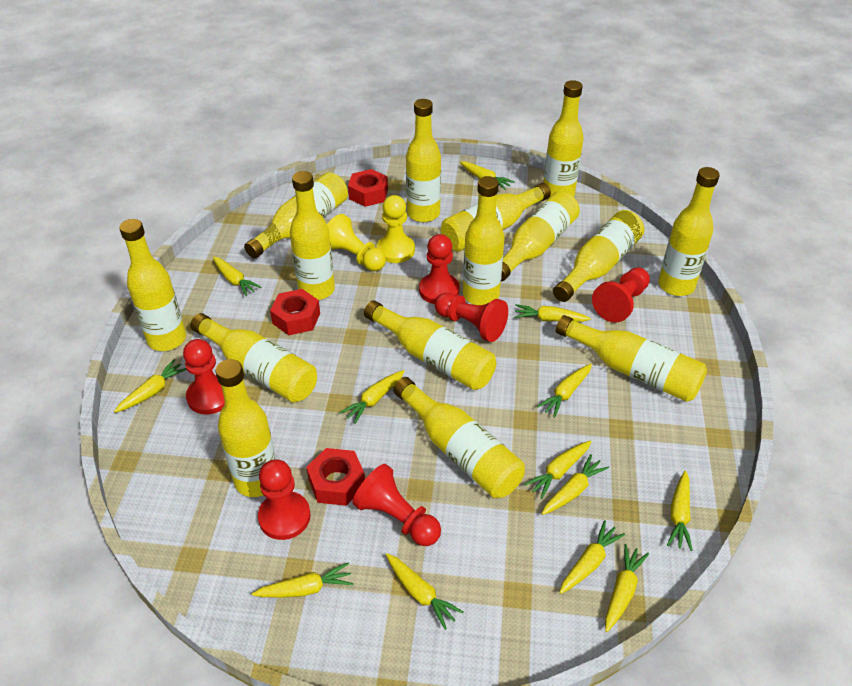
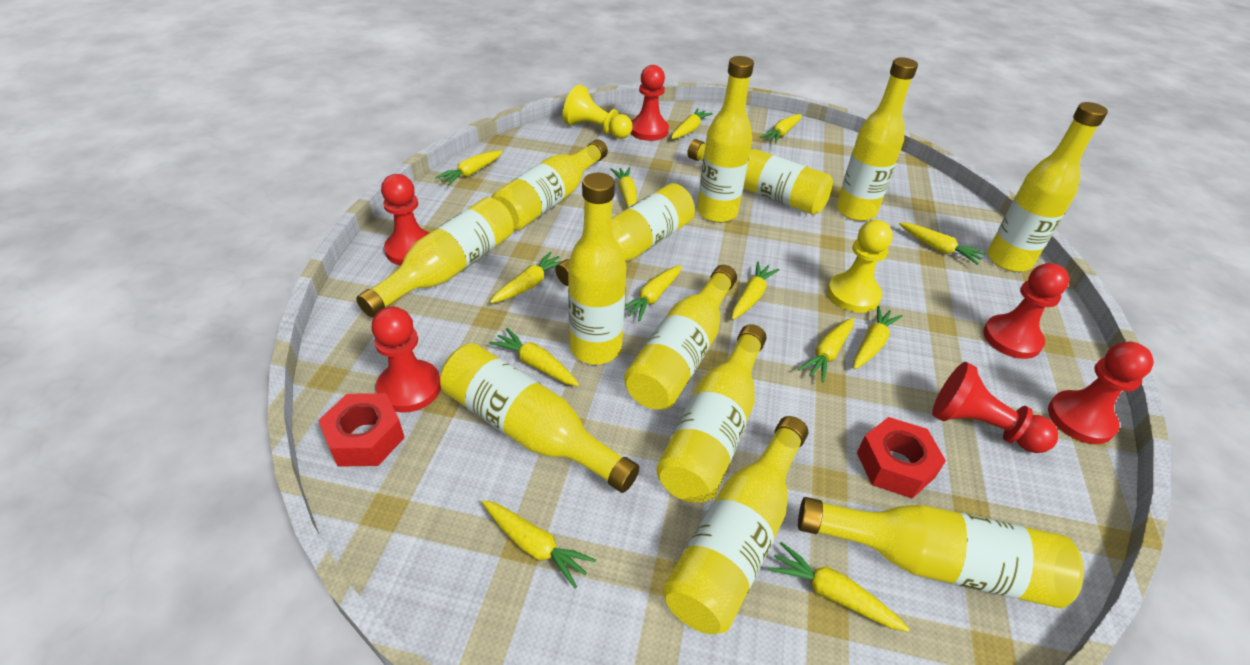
red nut: 3 -> 2
yellow bottle: 15 -> 13

